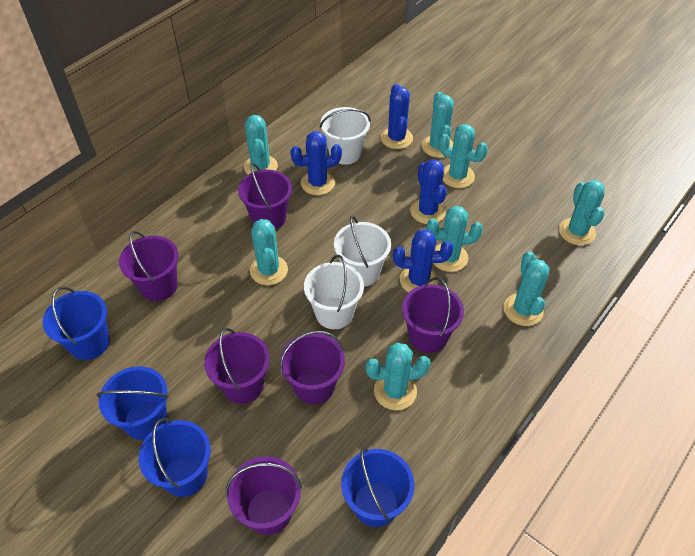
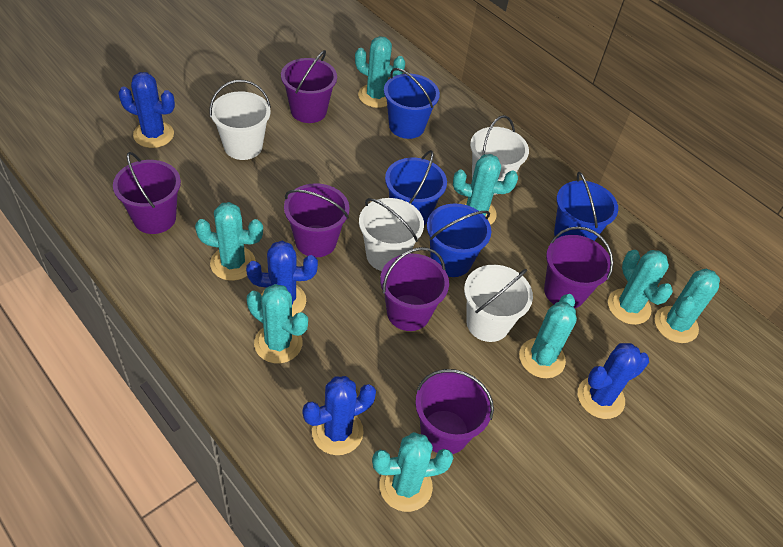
white bucket: 3 -> 4

